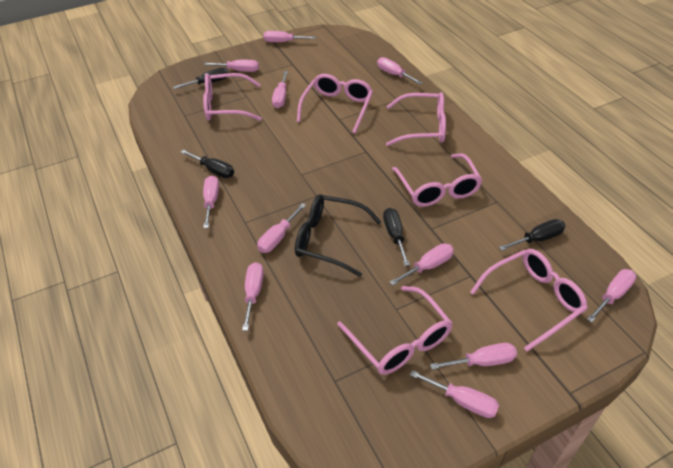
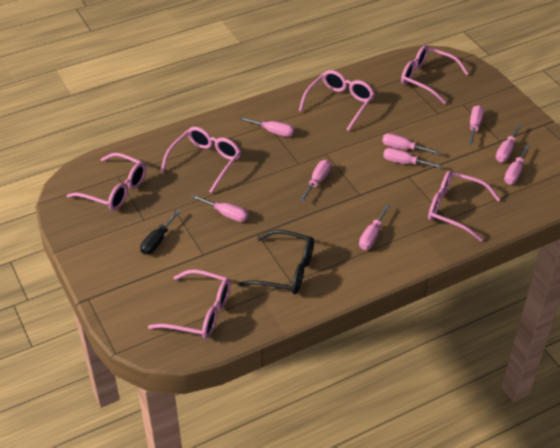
black screwdriver: 4 -> 1
pink screwdriver: 11 -> 9

